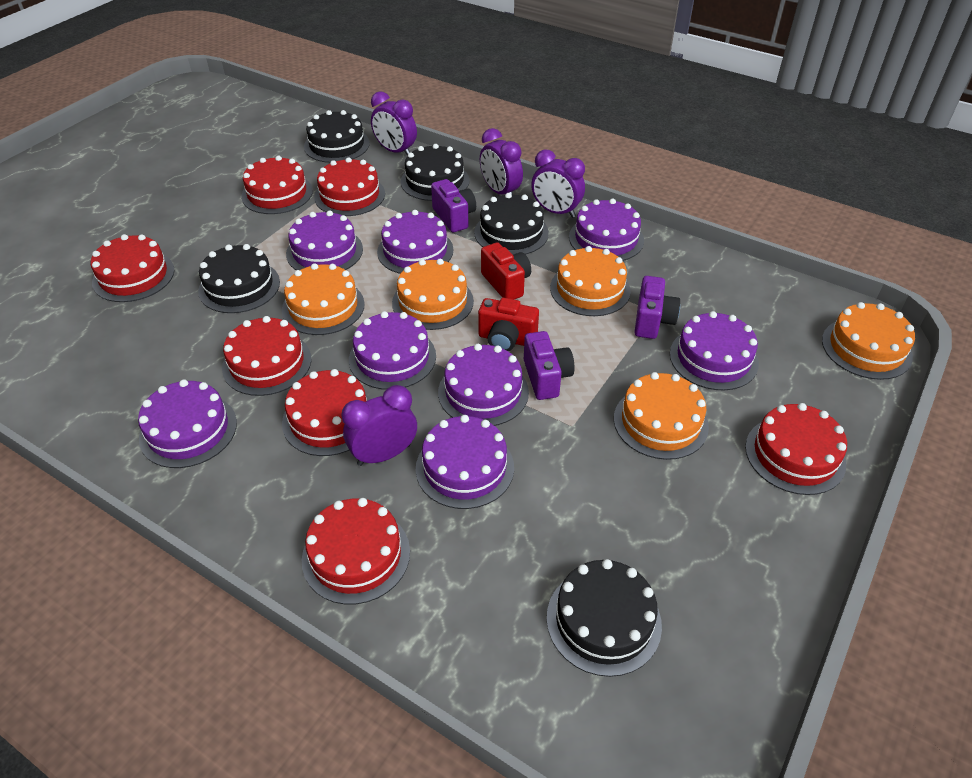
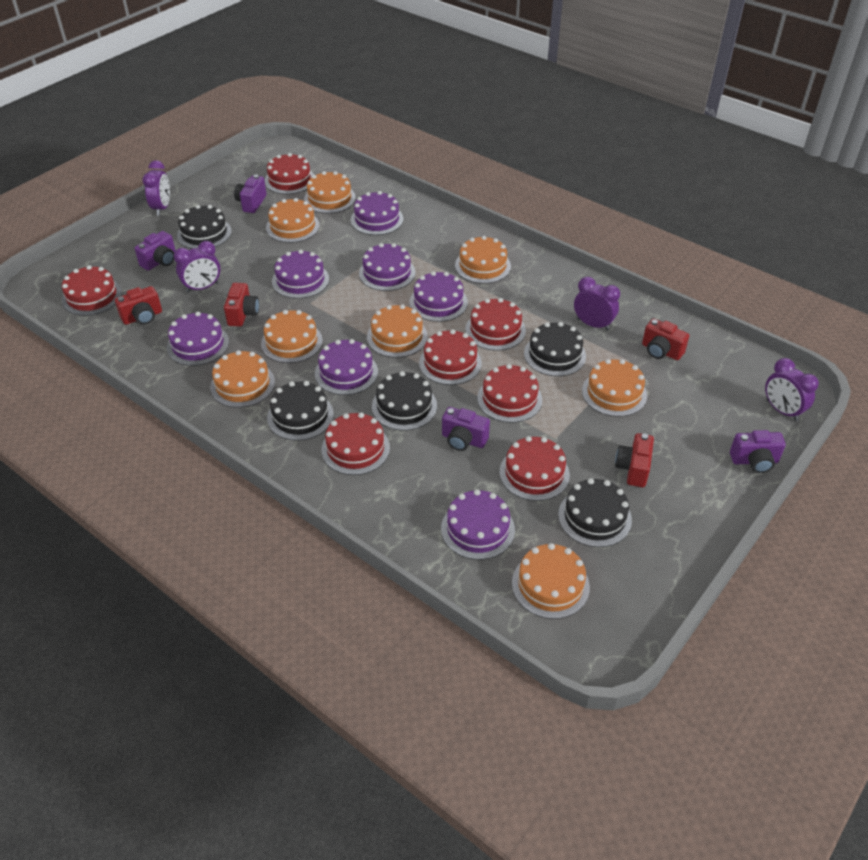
orange cake: 5 -> 8
purple cake: 8 -> 7
purple camera: 3 -> 4
red camera: 2 -> 4

